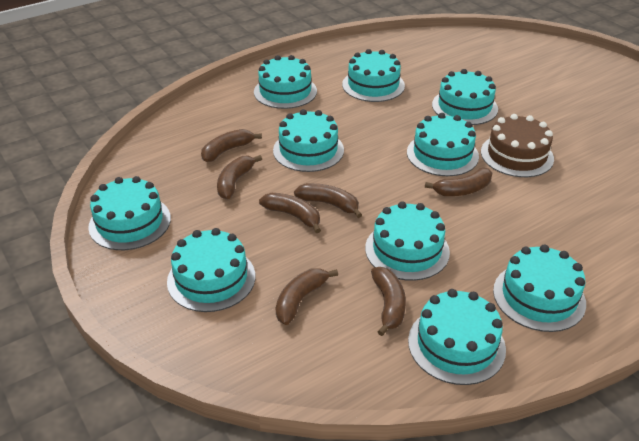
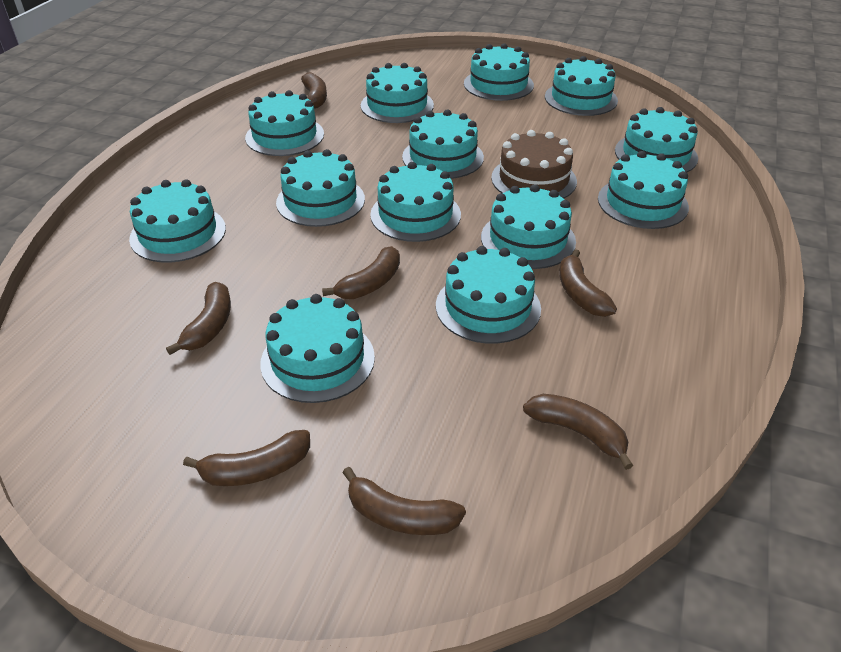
turquoise cake: 10 -> 13

